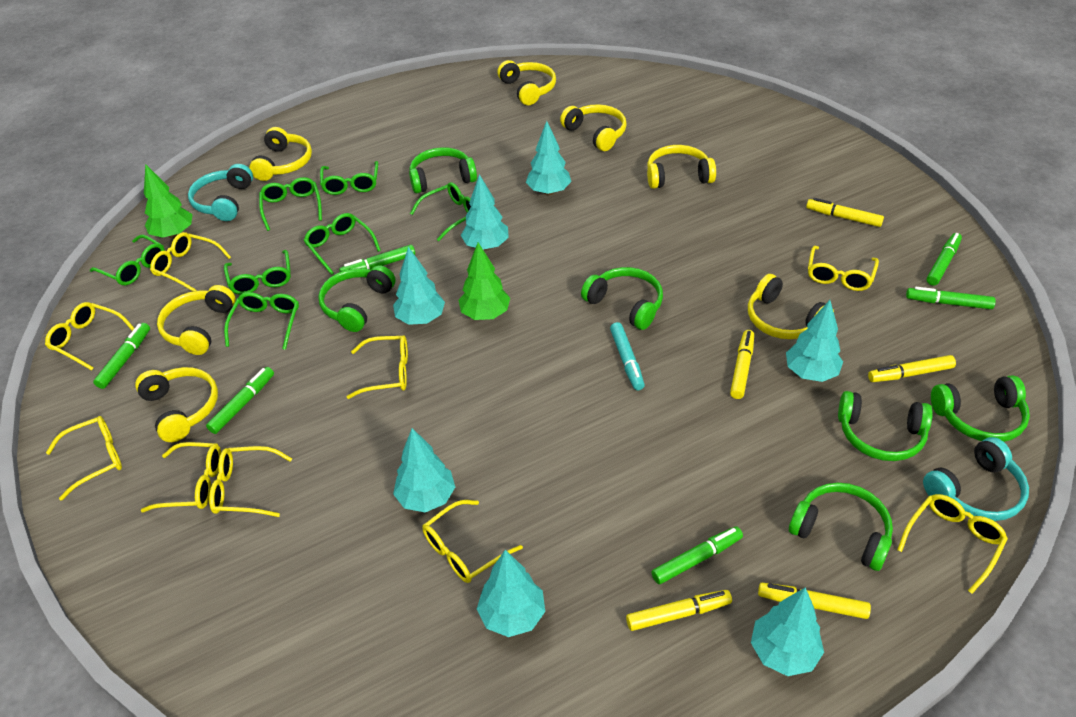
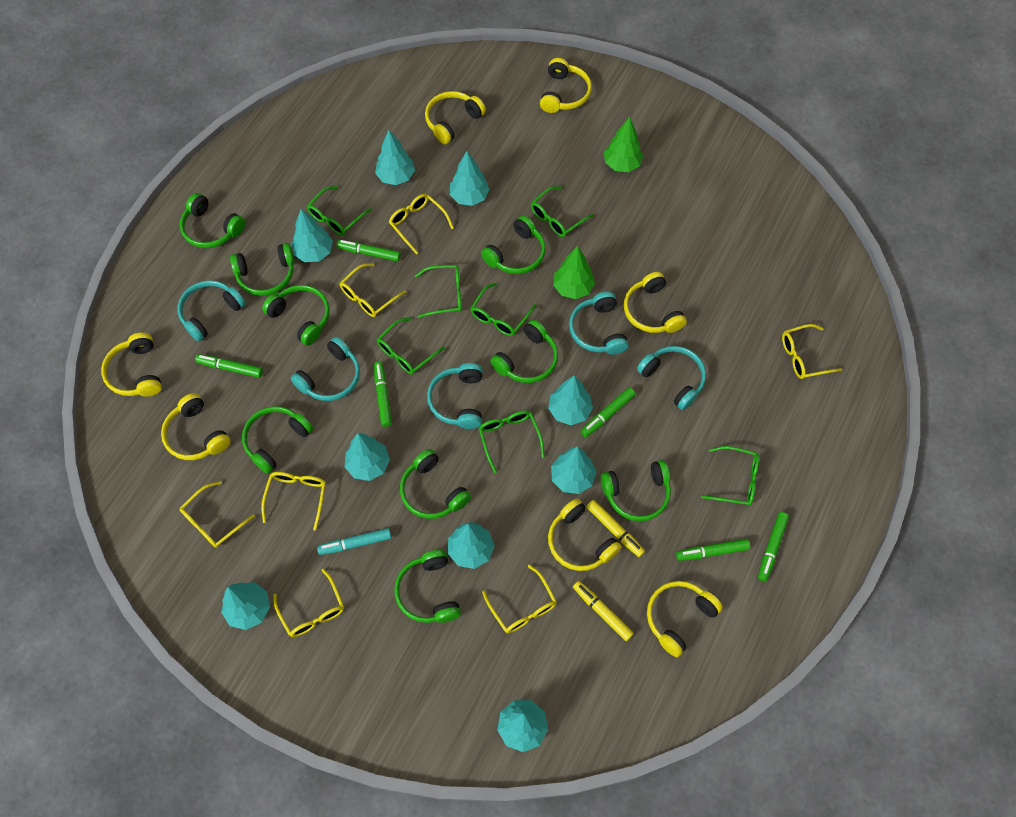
green headphones: 6 -> 9
turquoise headphones: 2 -> 5
turquoise tree: 7 -> 9
yellow glasses: 9 -> 7
yellow marker: 5 -> 2

